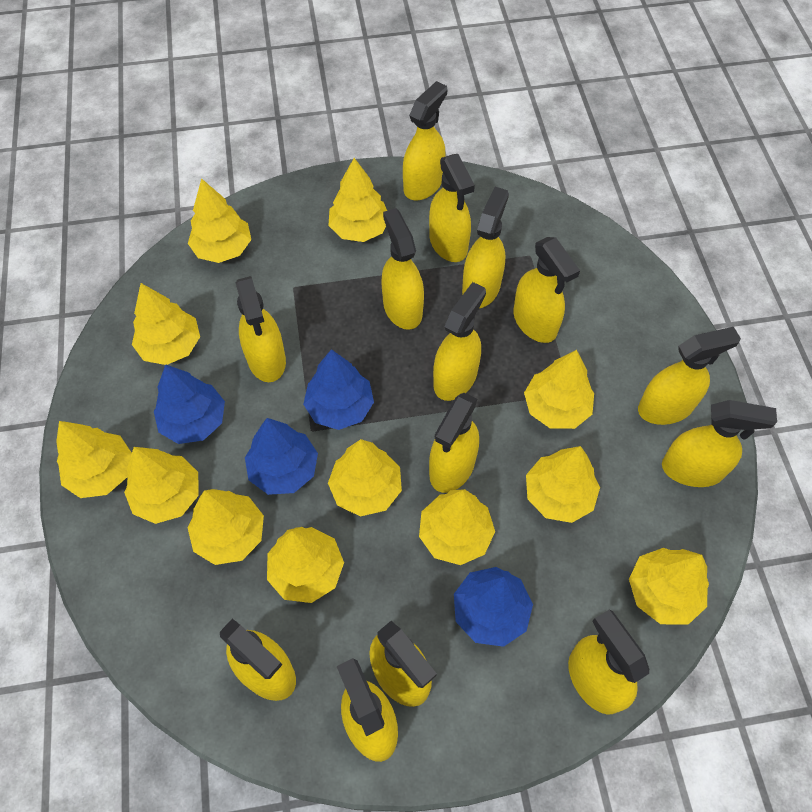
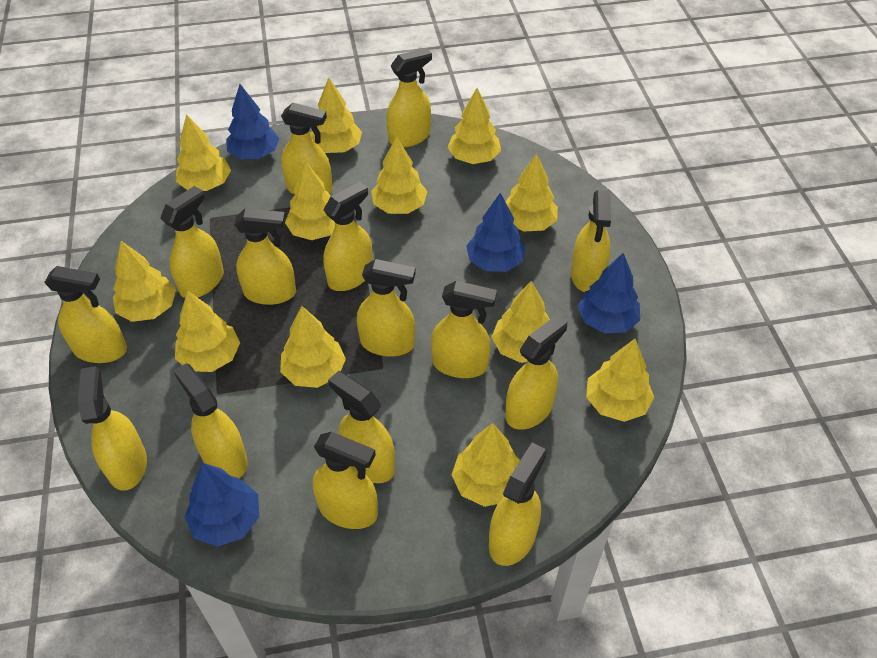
yellow spray bottle: 14 -> 15

